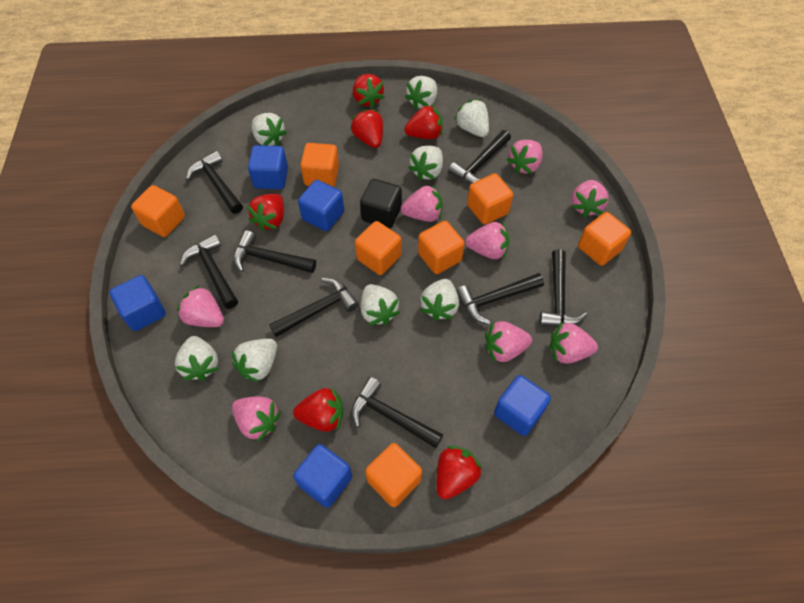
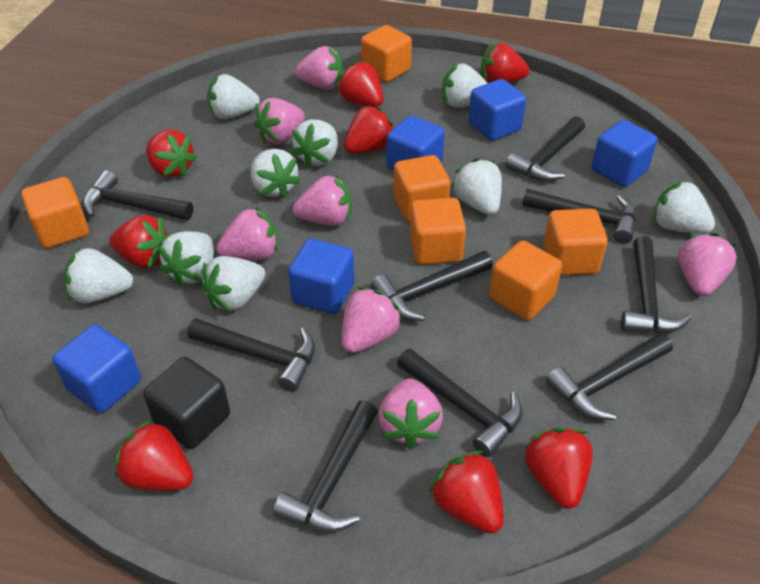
black hammer: 8 -> 9
orange cube: 7 -> 6
pink strawberry: 8 -> 7
red strawberry: 6 -> 8
white strawberry: 8 -> 9

